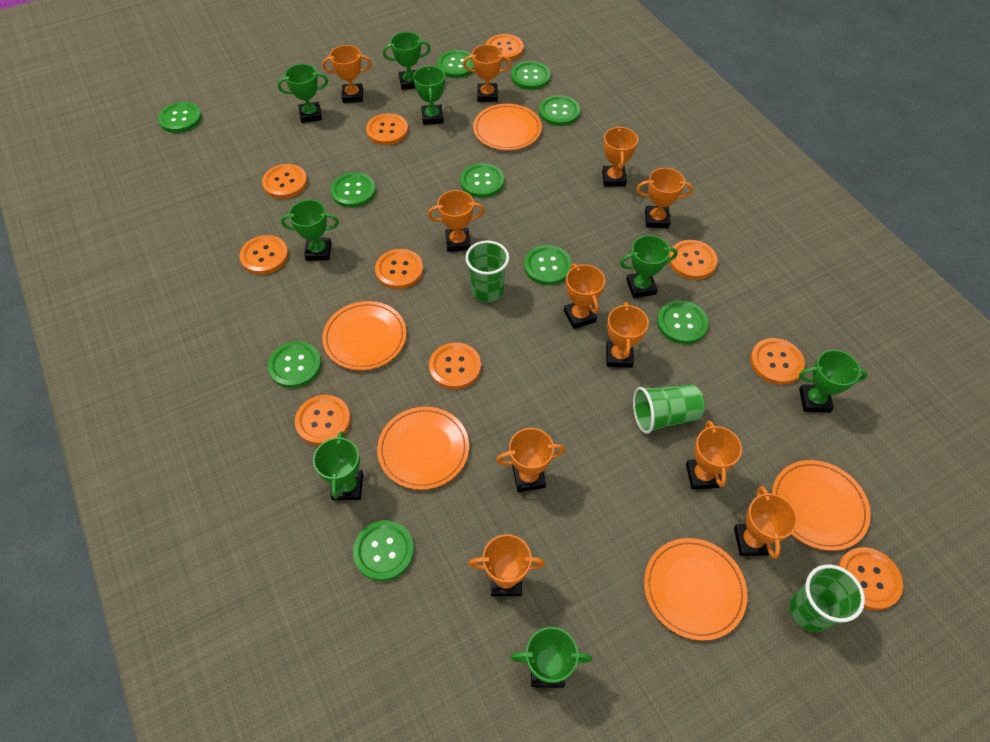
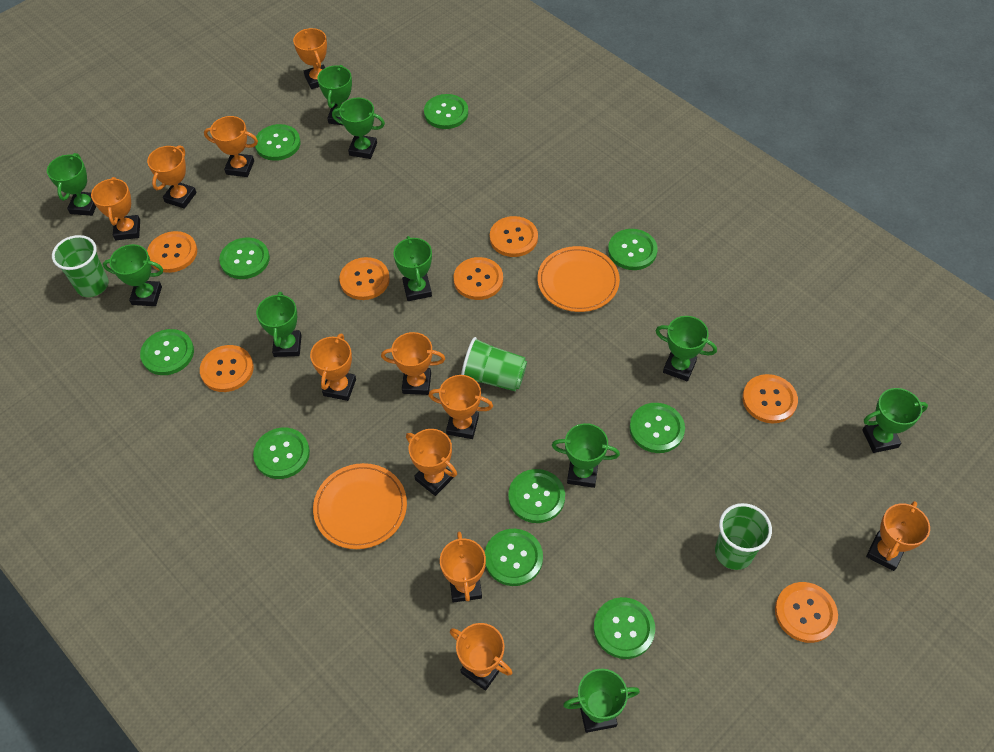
green trophy: 8 -> 10
orange button: 10 -> 7
orange plate: 5 -> 2

